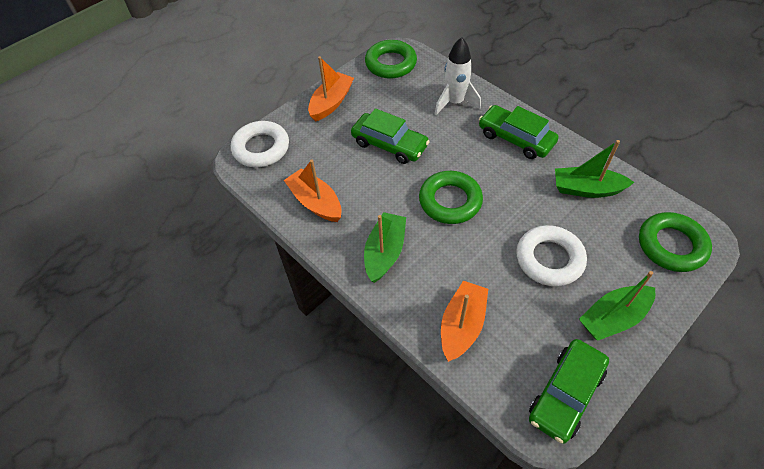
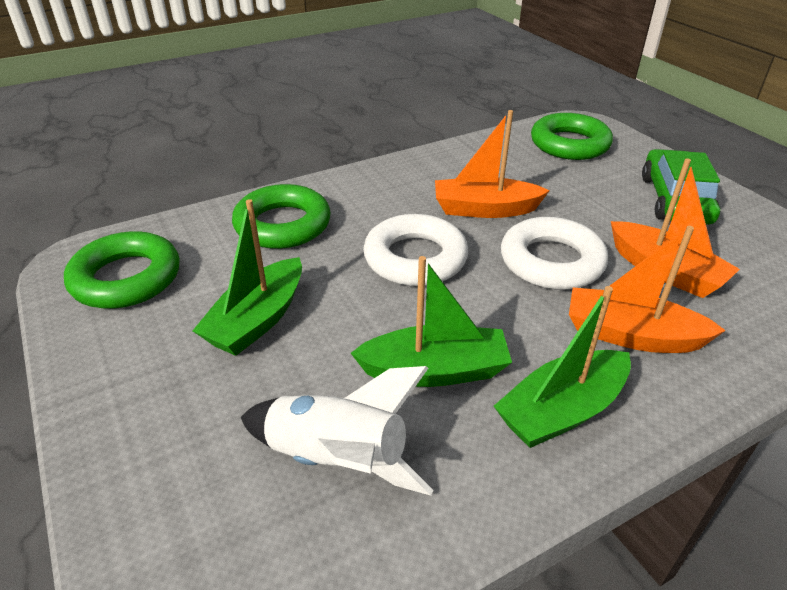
green car: 3 -> 1

